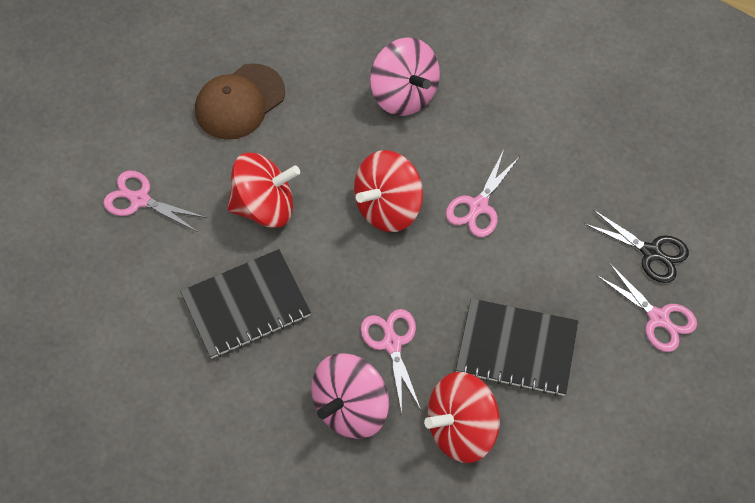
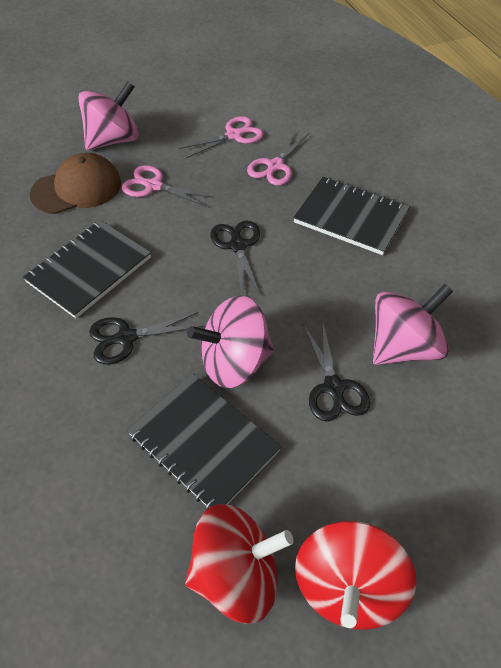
black notebook: 2 -> 3
black scissors: 1 -> 3
pink scissors: 4 -> 3
pink spinning top: 2 -> 3
red spinning top: 3 -> 2

